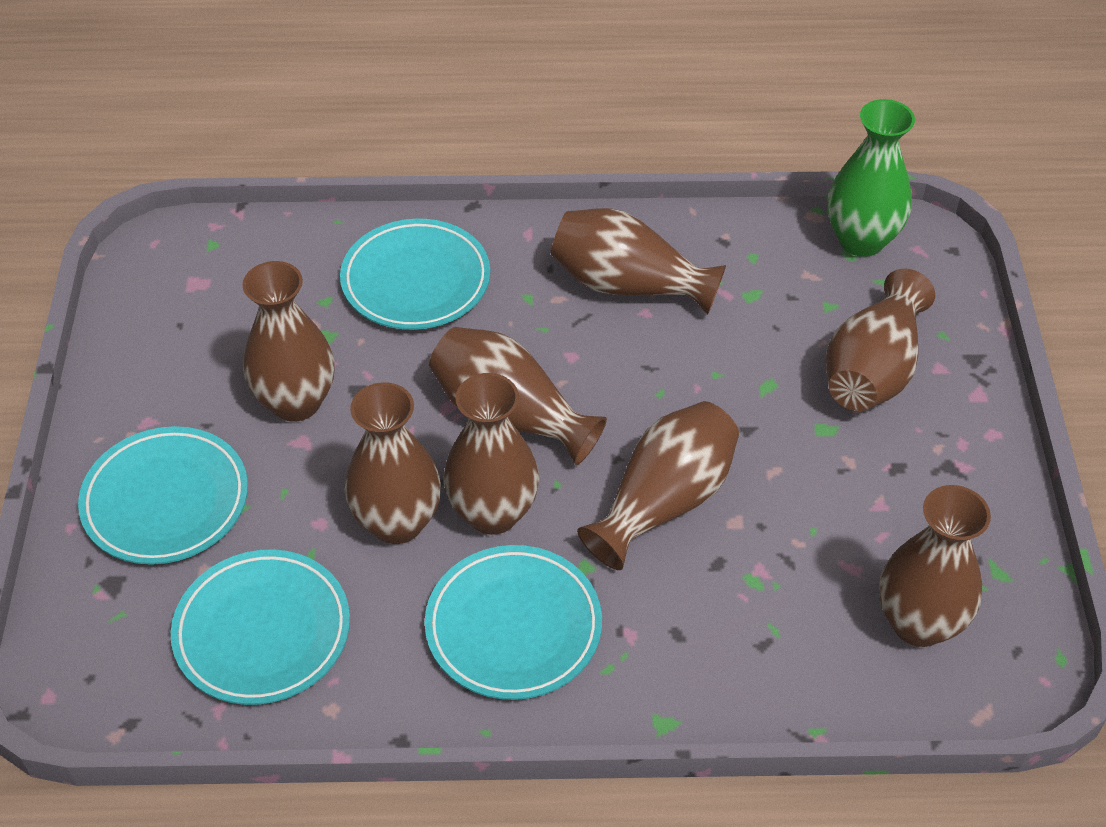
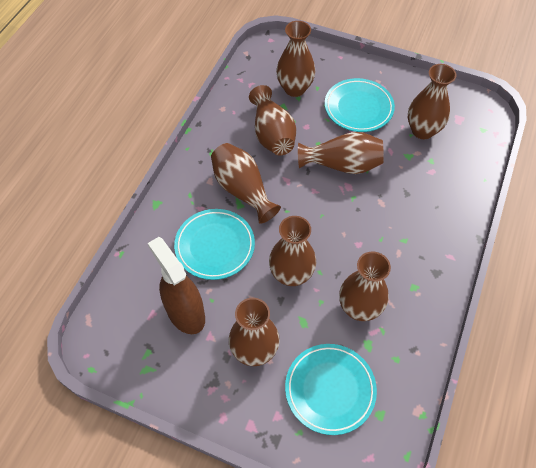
brown spray bottle: 0 -> 1
green vase: 1 -> 0
turquoise plate: 4 -> 3

